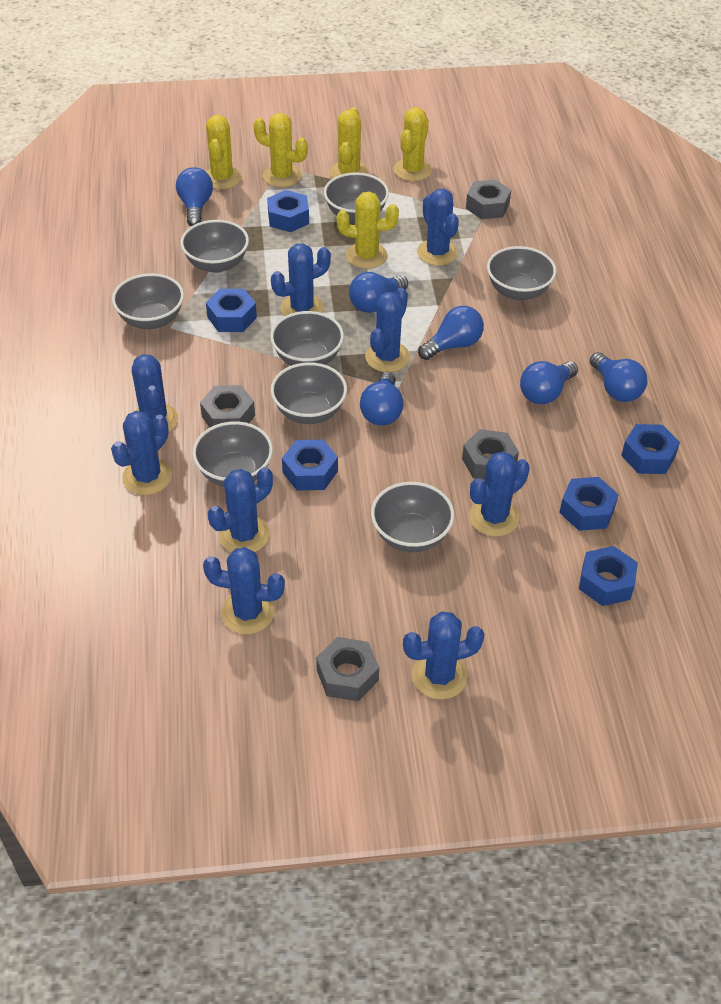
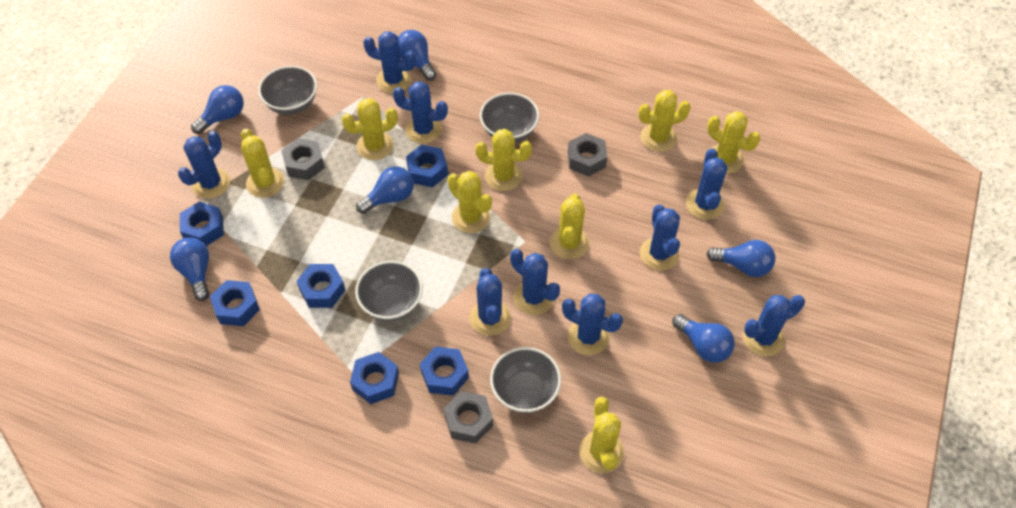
grey bowl: 8 -> 4
grey nut: 4 -> 3
yellow cactus: 5 -> 8

